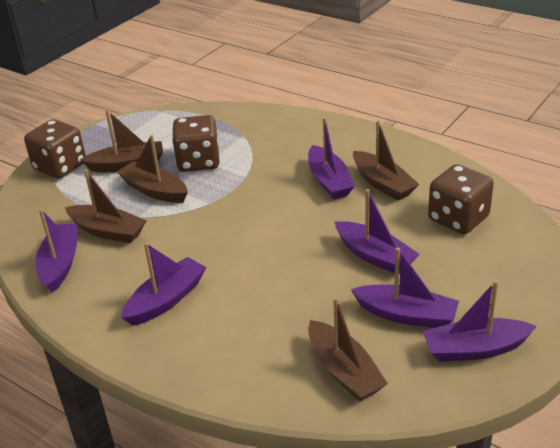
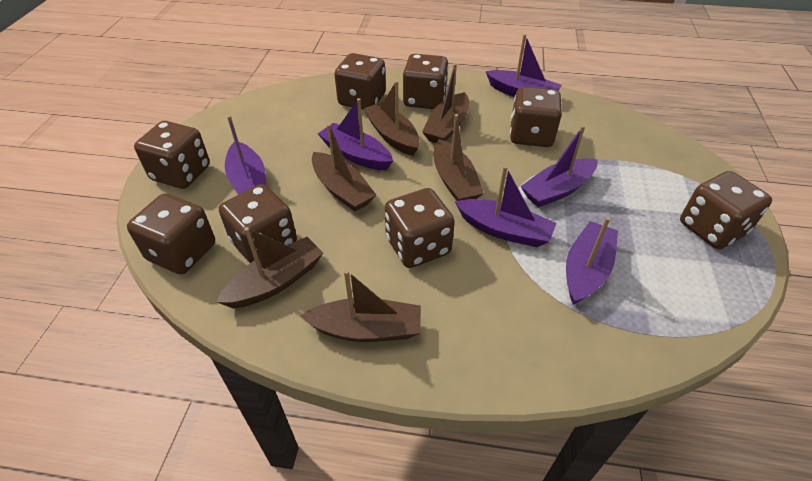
brown boat: 5 -> 6
brown dice: 3 -> 8

